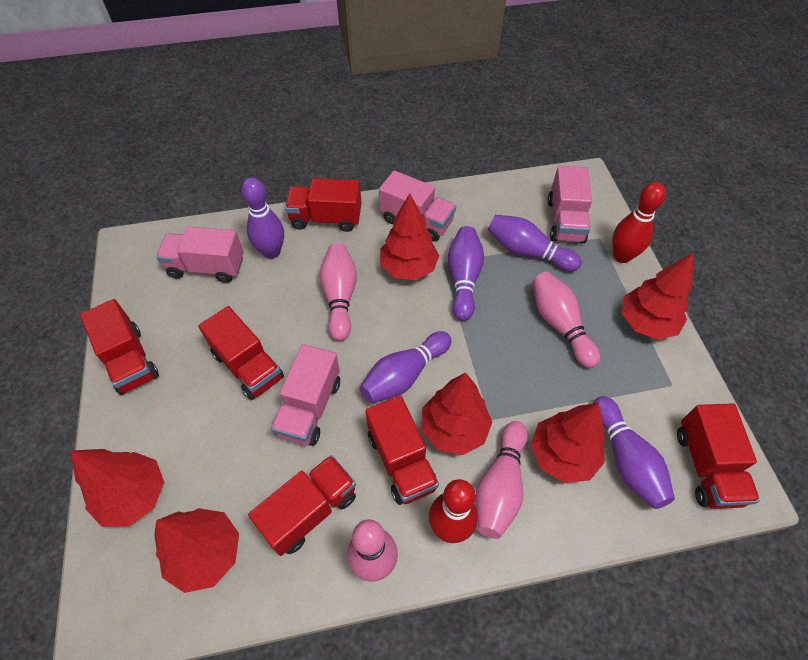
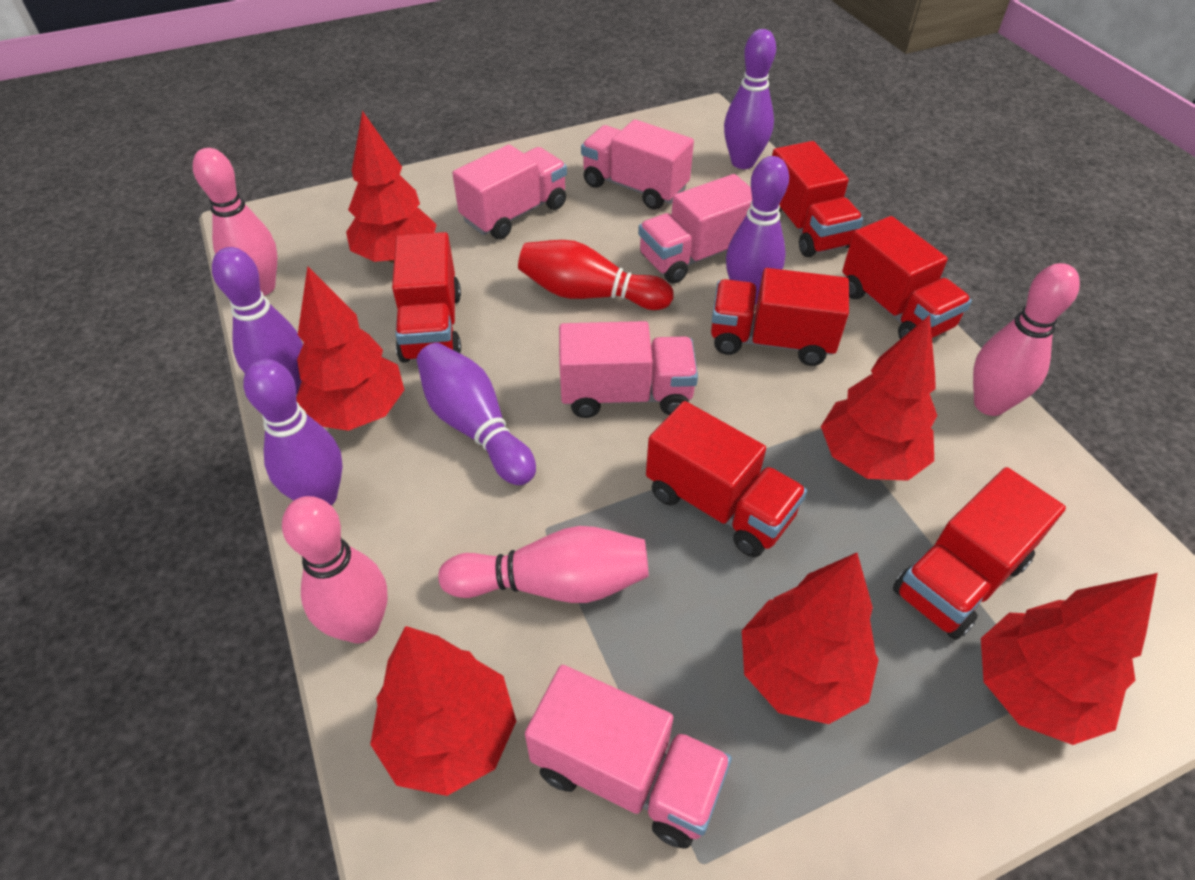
pink truck: 4 -> 5
red bowling pin: 2 -> 1

